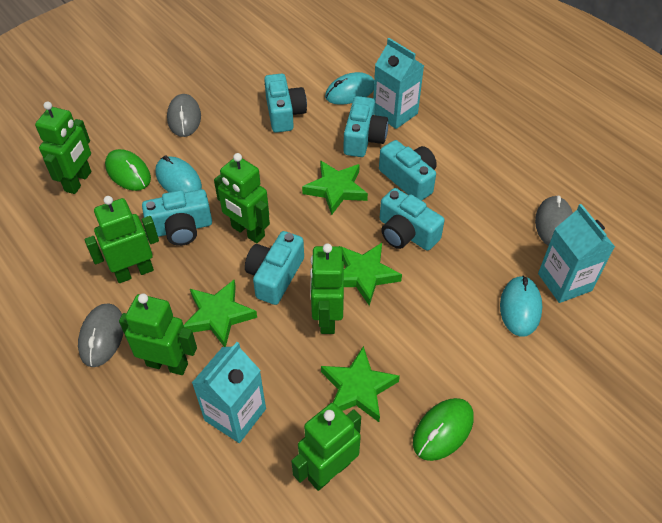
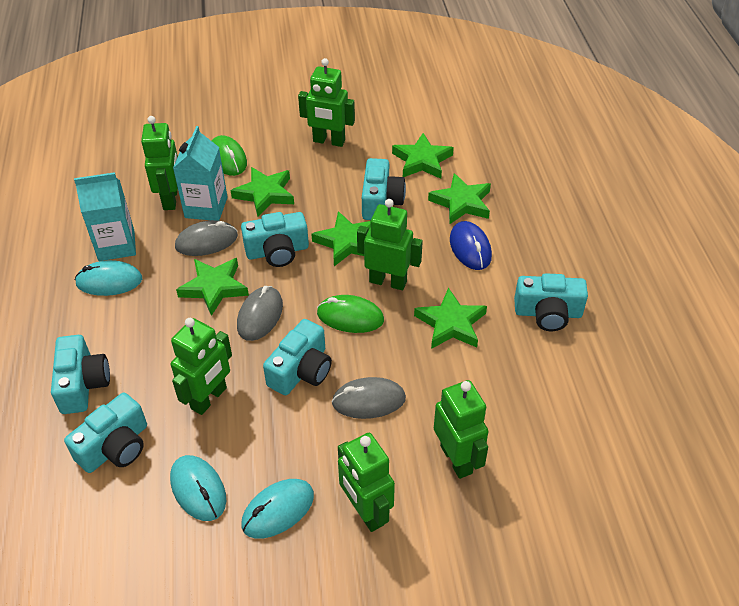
blue mouse: 0 -> 1
green star: 4 -> 6
turquoise carton: 3 -> 2

